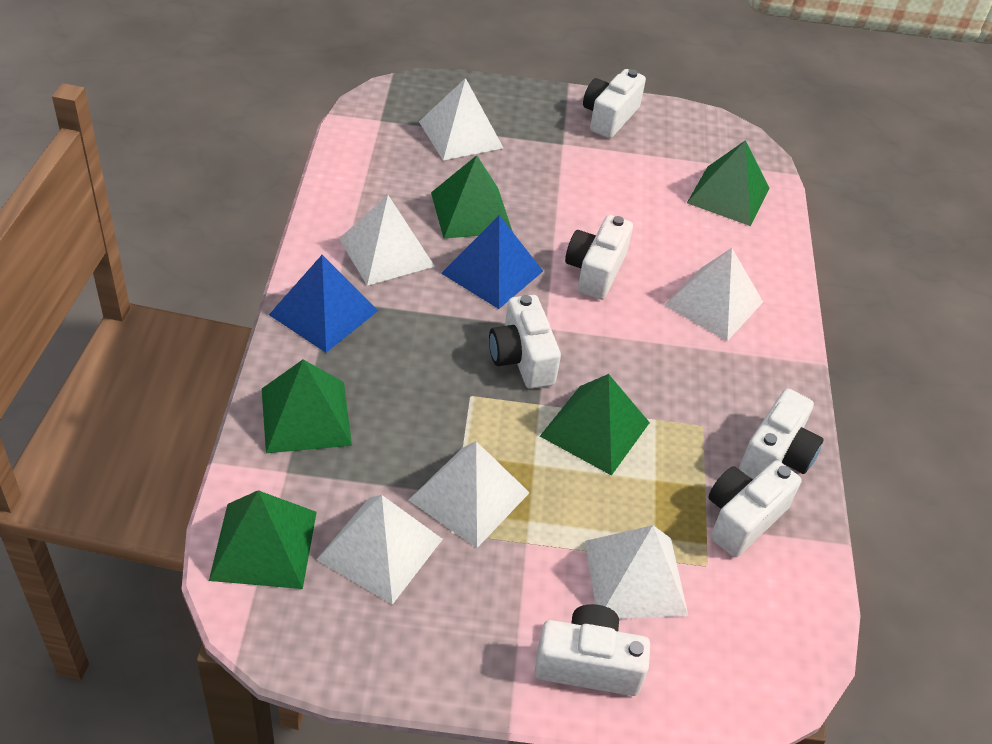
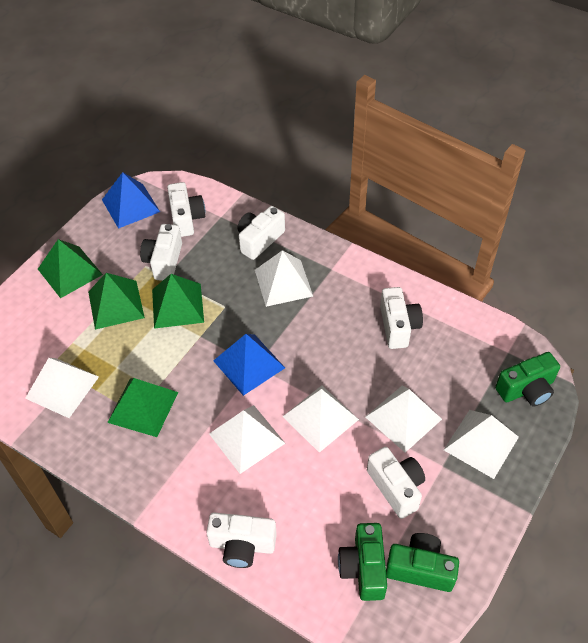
green camera: 0 -> 3
green pyramid: 5 -> 4

